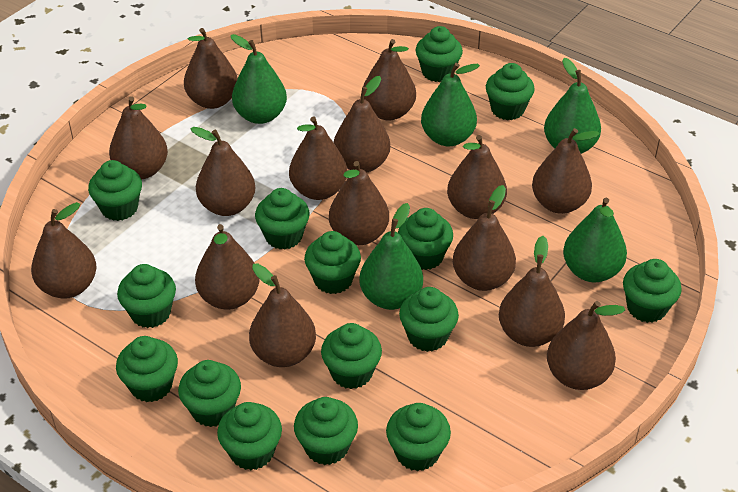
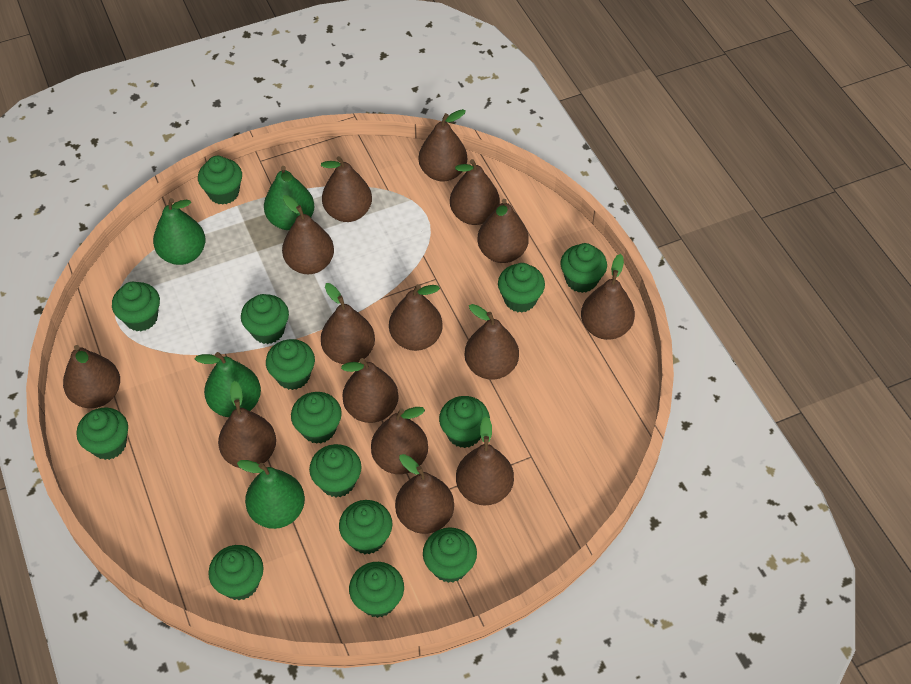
green cupcake: 15 -> 14
green pear: 5 -> 4

